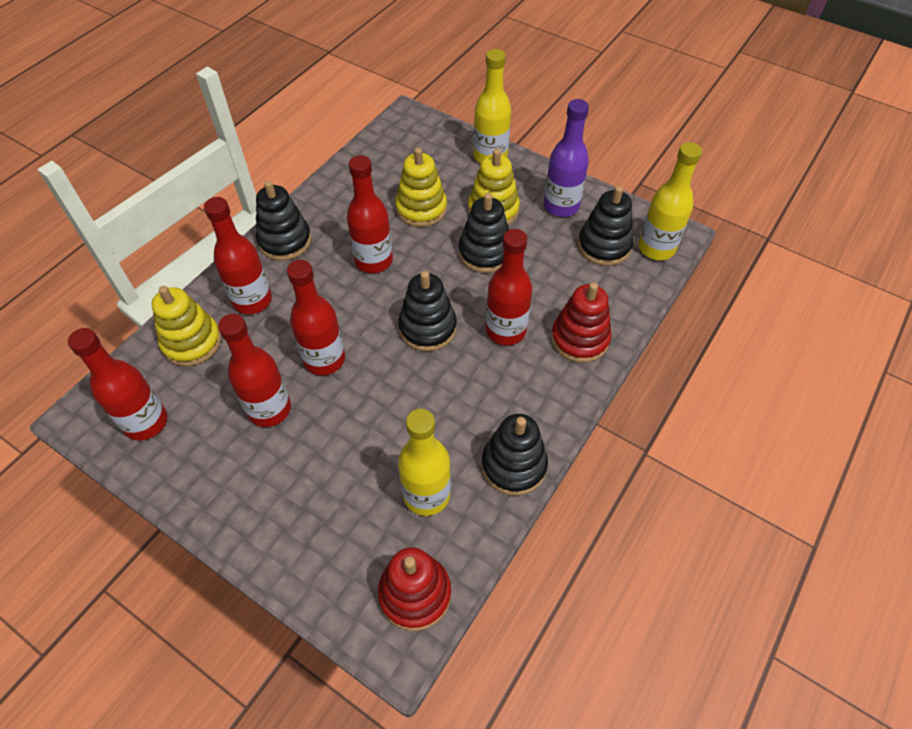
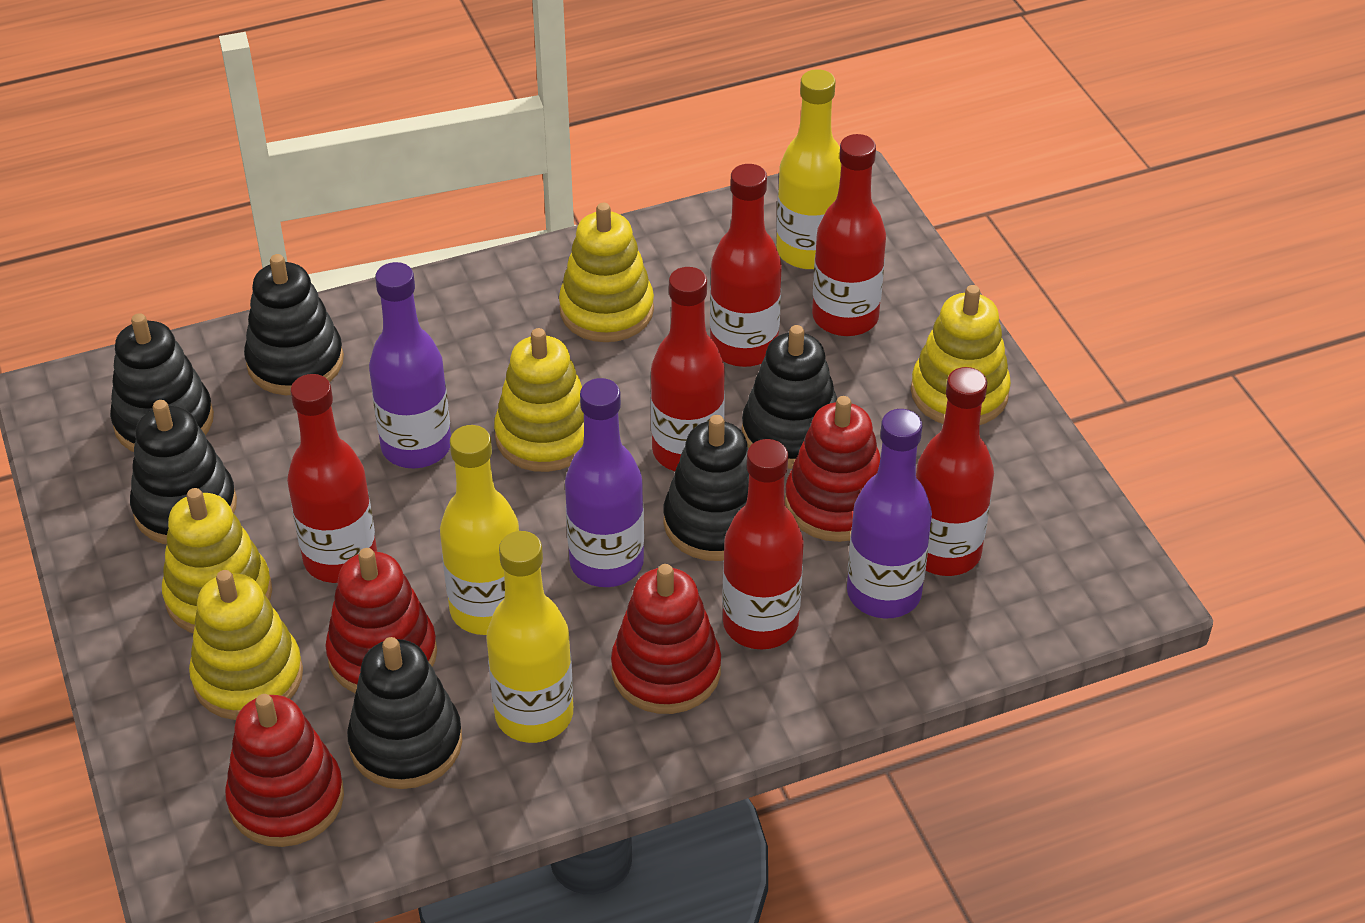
black stacking toy: 5 -> 6
purple bottle: 1 -> 3
red stacking toy: 2 -> 4
yellow stacking toy: 3 -> 5

